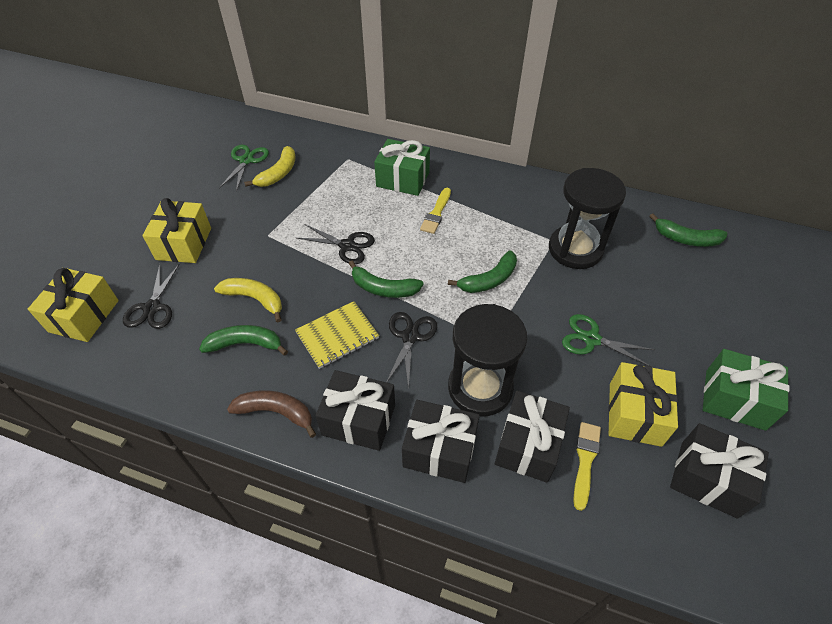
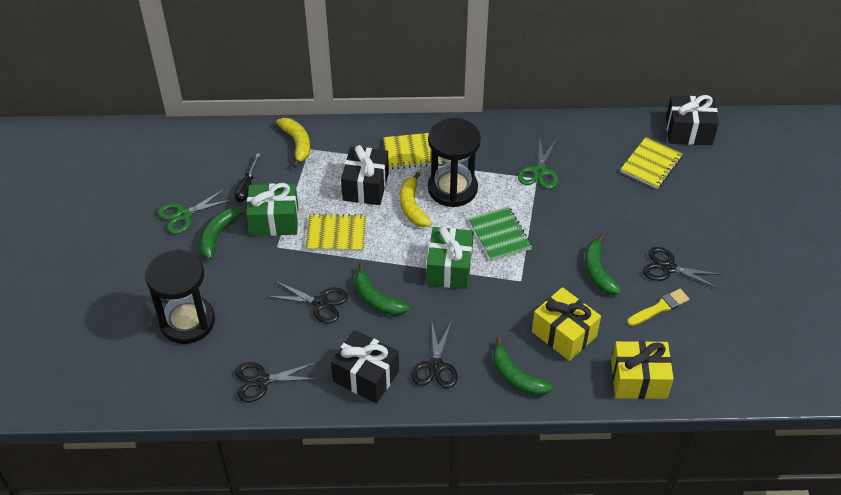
black gift: 4 -> 3
black scissors: 3 -> 4
black screwdriver: 0 -> 1
brown banana: 1 -> 0
green notebook: 0 -> 1
yellow brush: 2 -> 1
yellow gift: 3 -> 2
yellow notebook: 1 -> 3

